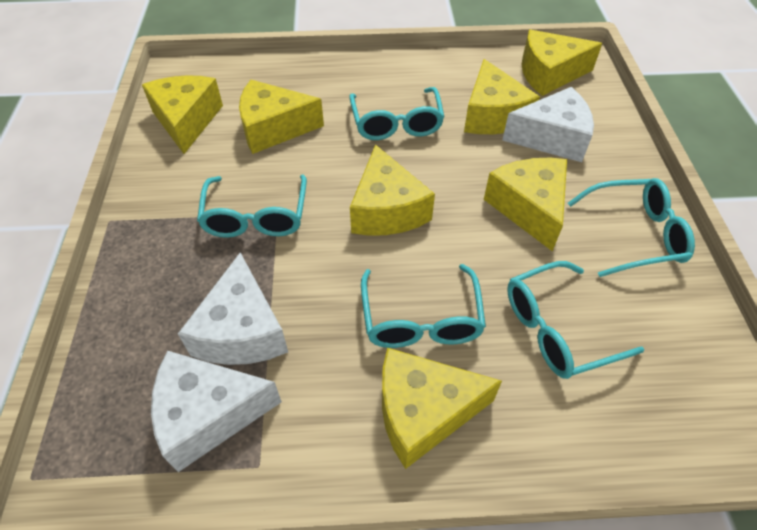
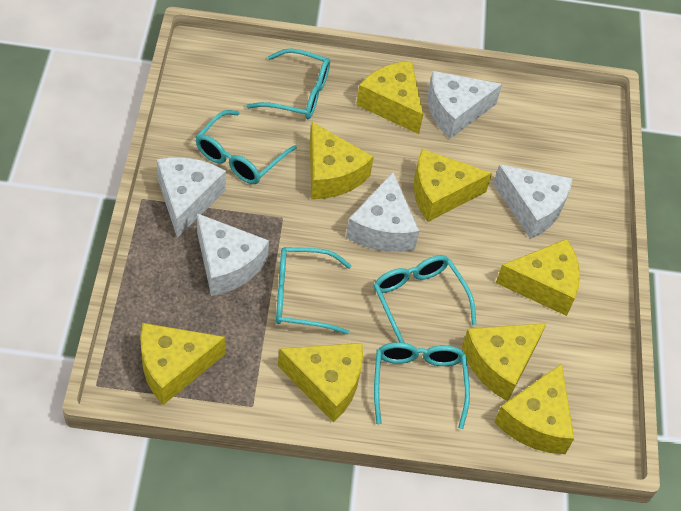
white cheese: 3 -> 5
yellow cheese: 7 -> 8

